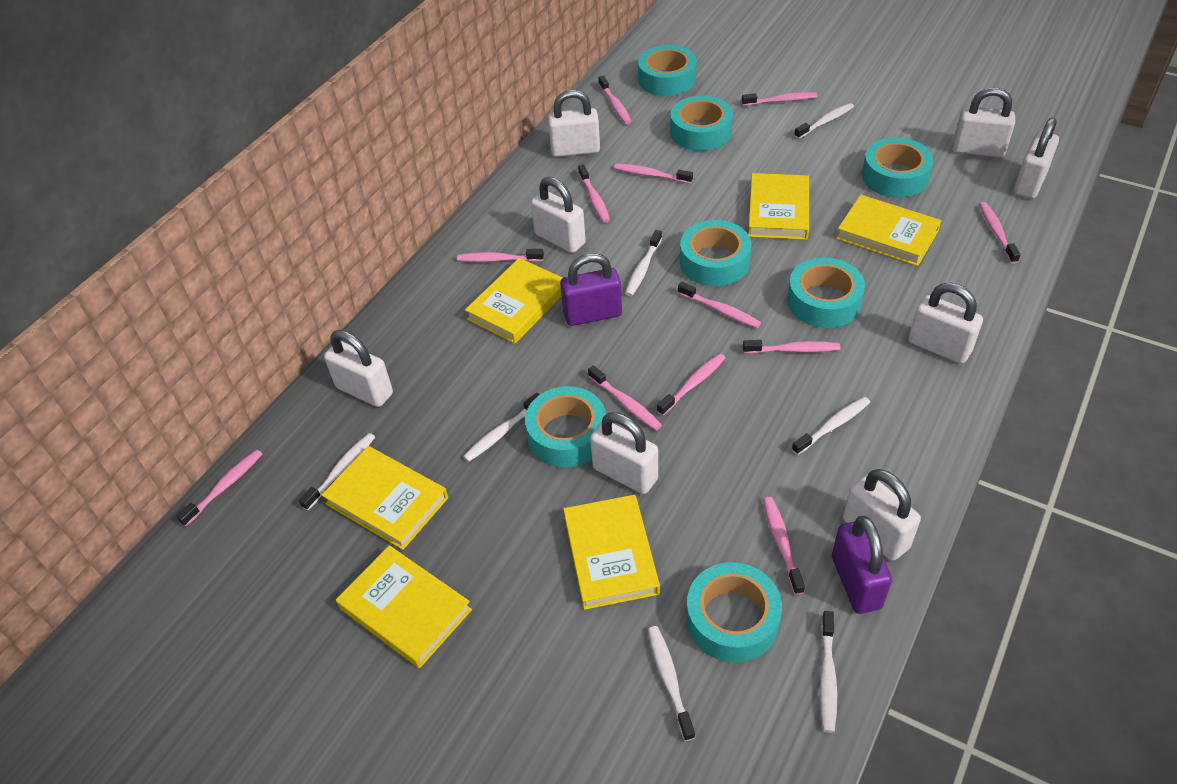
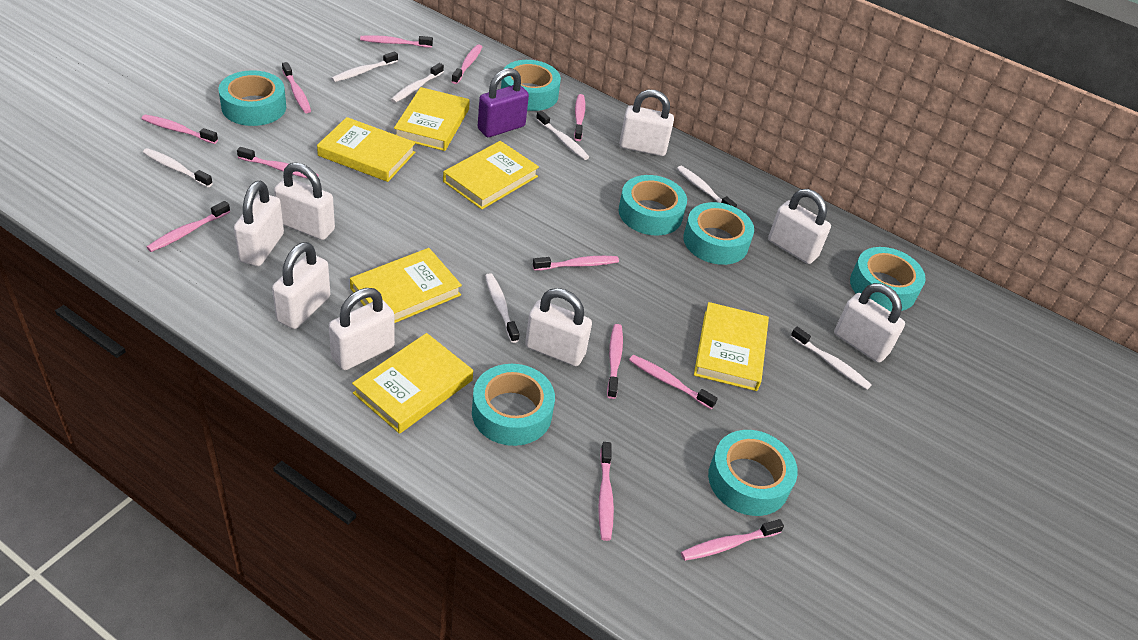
purple padlock: 2 -> 1

